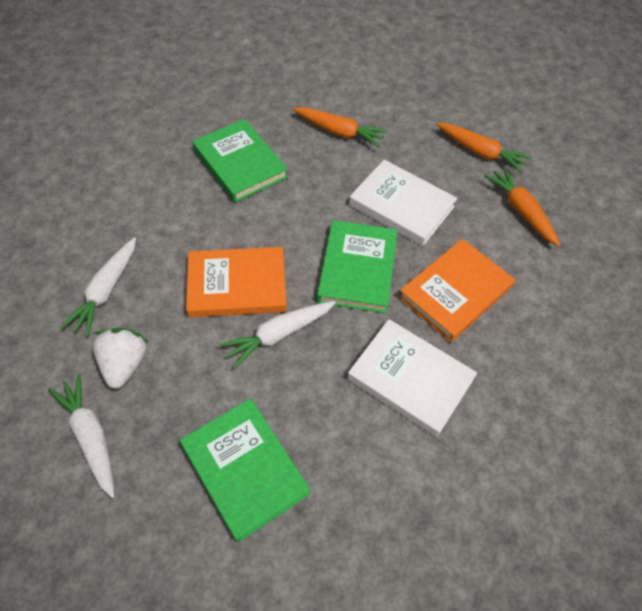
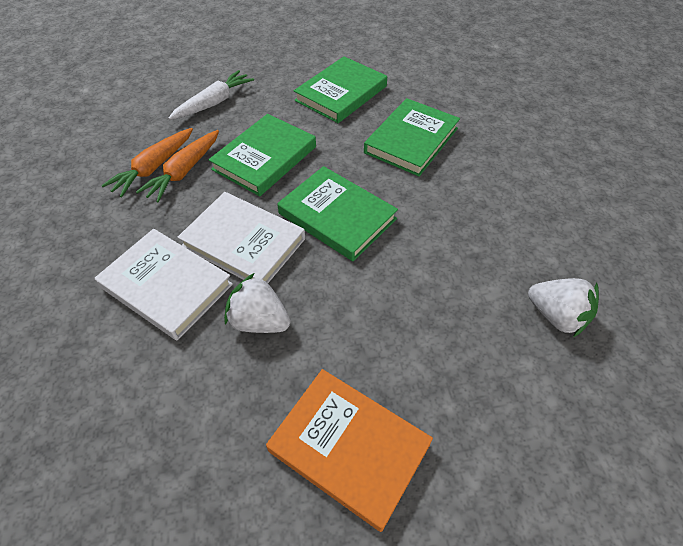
green book: 3 -> 4
orange book: 2 -> 1
orange carrot: 3 -> 2
white carrot: 3 -> 1
white strawberry: 1 -> 2

